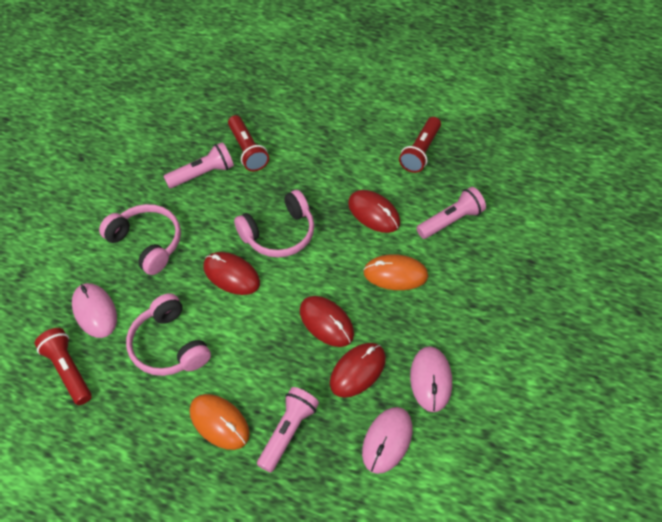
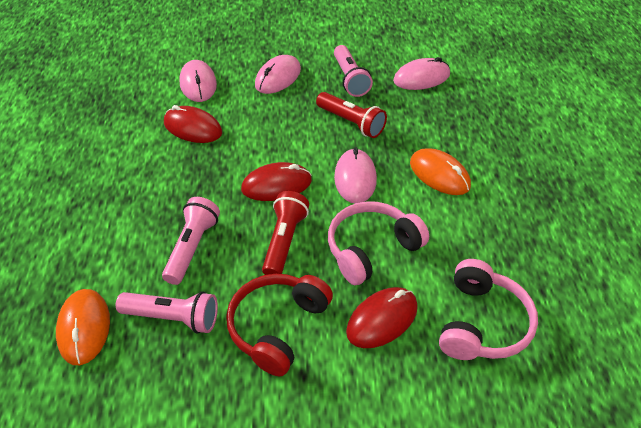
pink headphones: 3 -> 2
pink mouse: 3 -> 4
red flashlight: 3 -> 2
red headphones: 0 -> 1
red mouse: 4 -> 3

